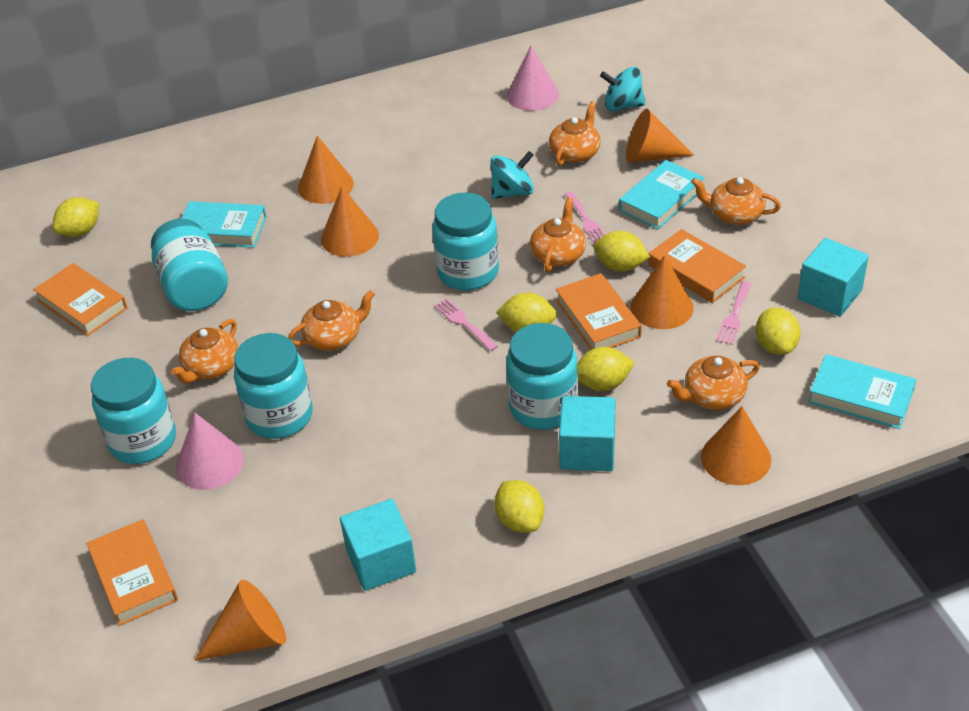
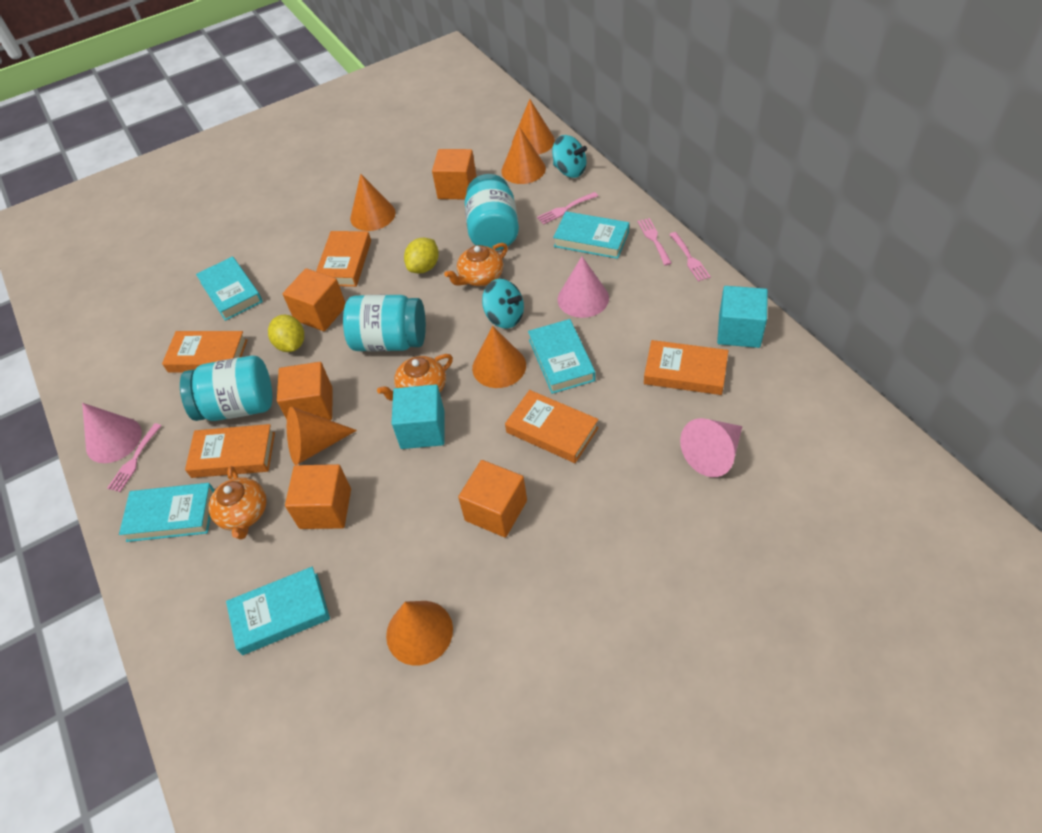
orange book: 4 -> 5
orange cube: 0 -> 5
orange teapot: 6 -> 3
pink cone: 2 -> 3
pink fork: 3 -> 4
turquoise book: 3 -> 5
turquoise cube: 3 -> 2
turquoise jar: 5 -> 3
yellow lemon: 6 -> 2

